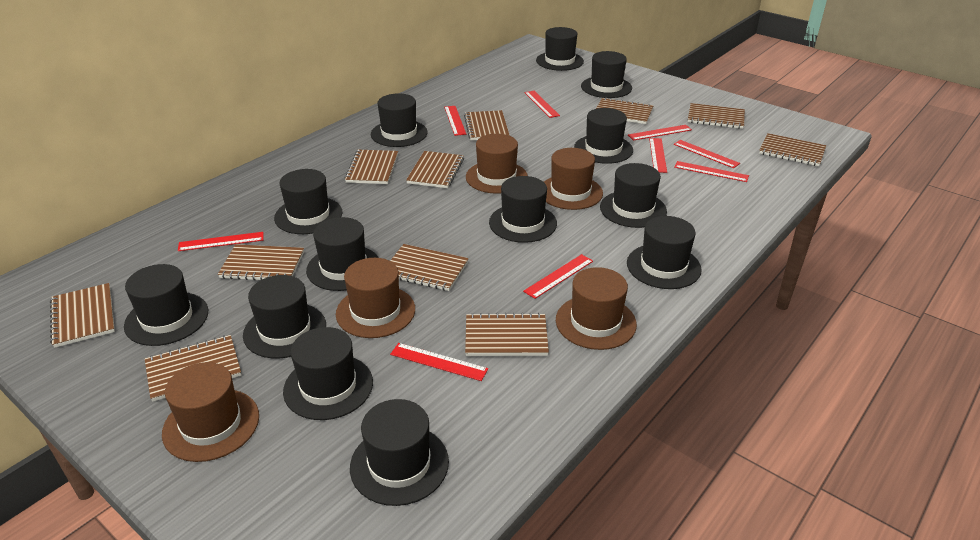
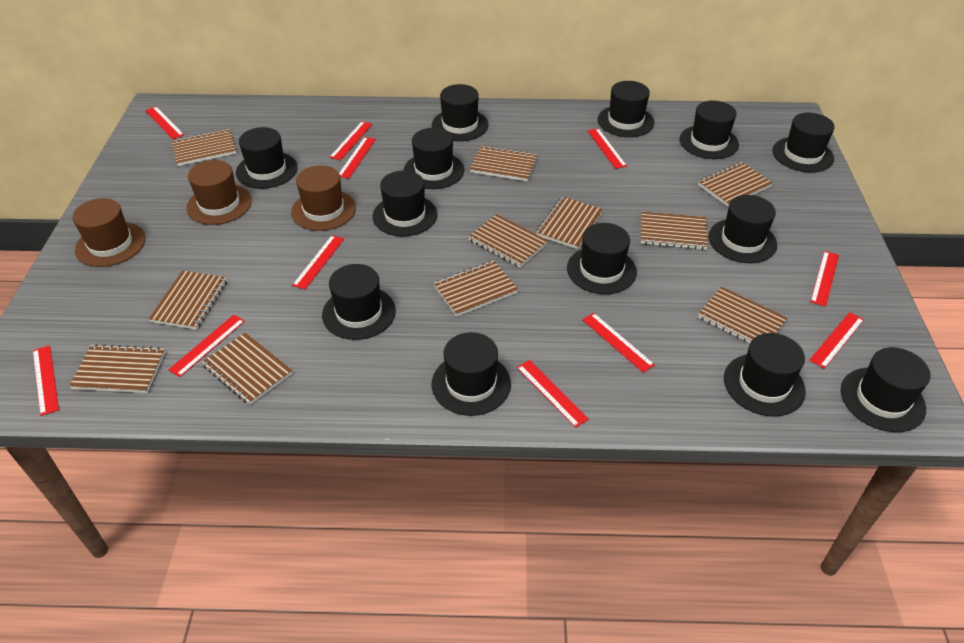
brown hat: 5 -> 3
red ruler: 9 -> 11

